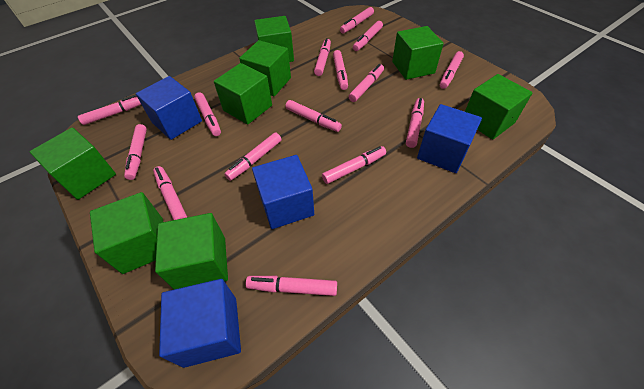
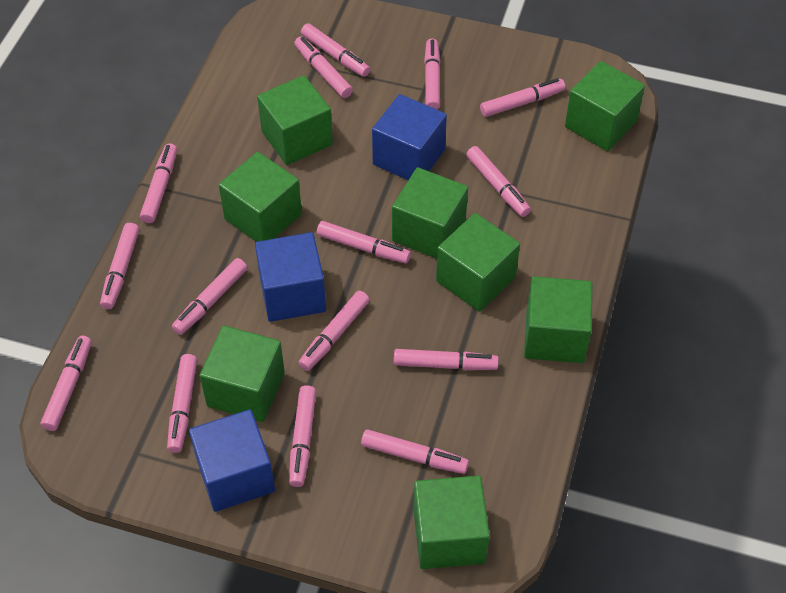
blue cube: 4 -> 3

